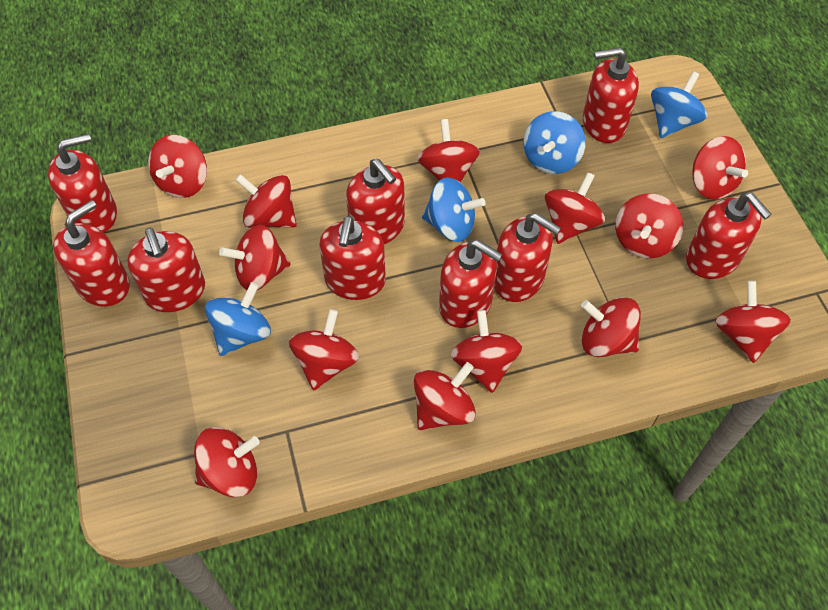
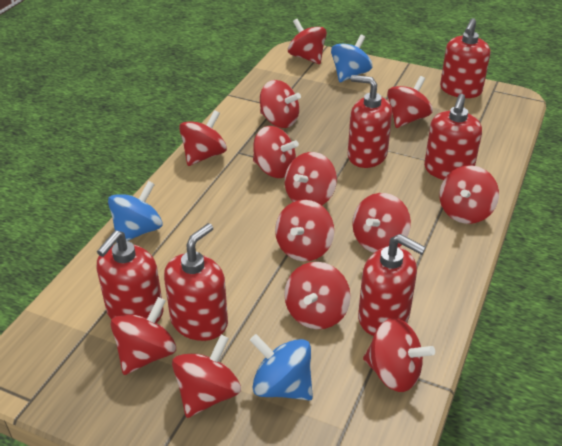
blue spinning top: 4 -> 3
red soap dispenser: 9 -> 6

